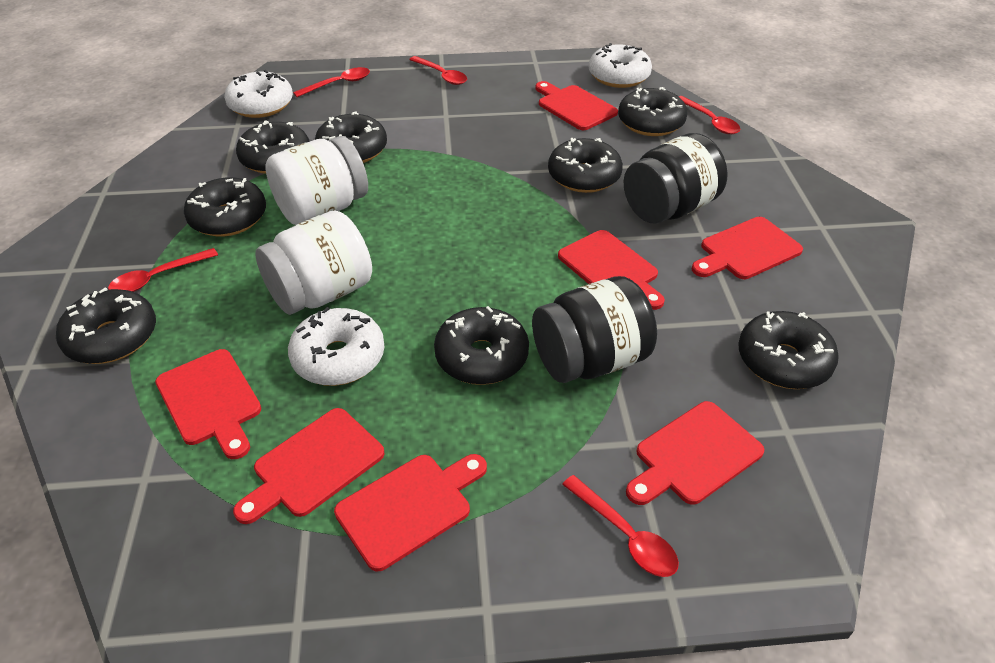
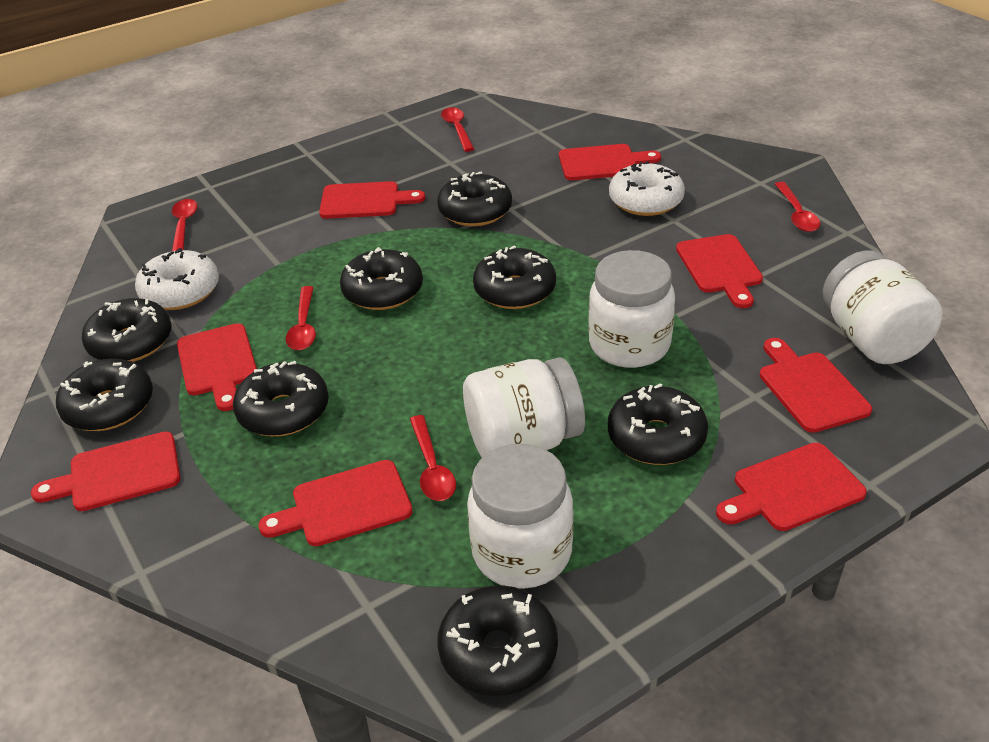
black jar: 2 -> 0
red cutting board: 7 -> 8
white donut: 3 -> 2
white jar: 2 -> 4

